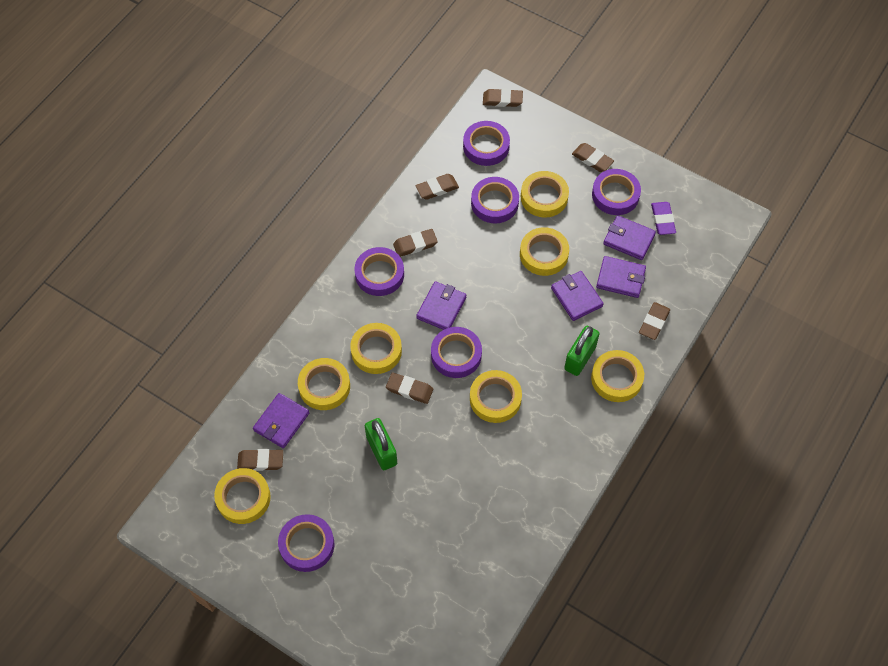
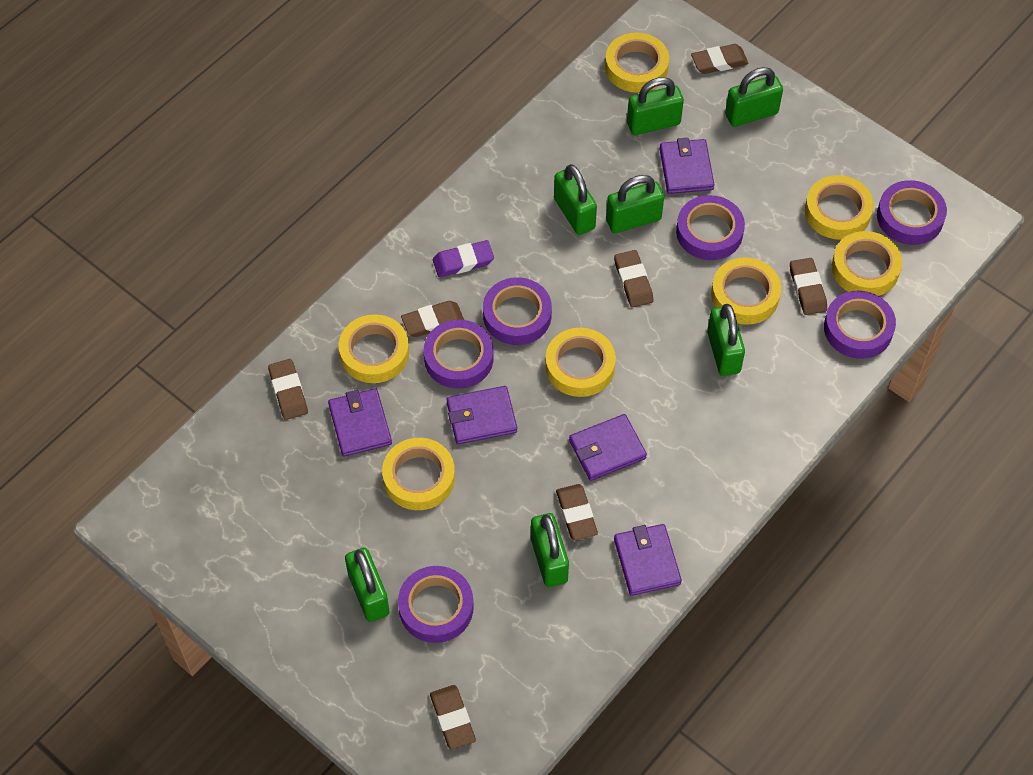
green padlock: 2 -> 7

